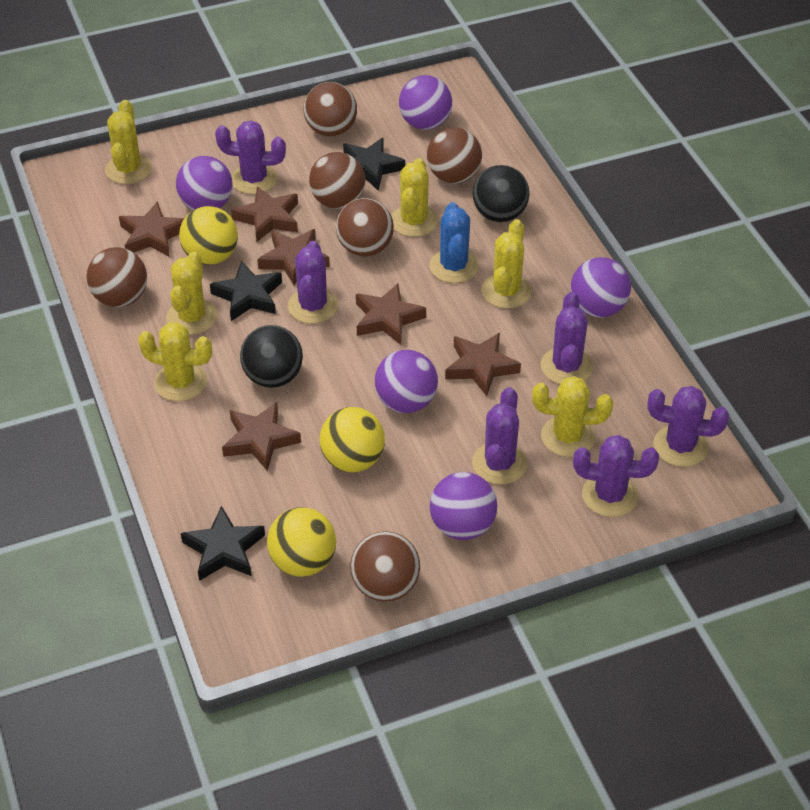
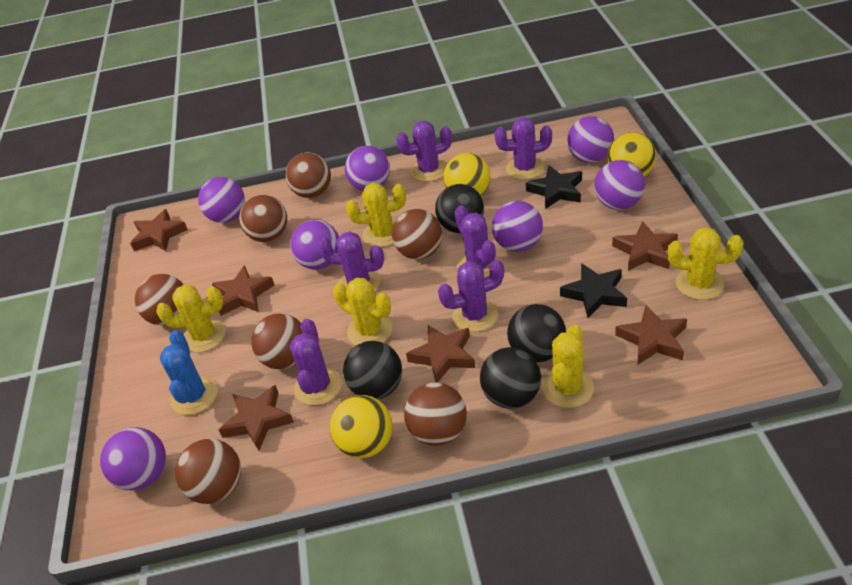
black ball: 2 -> 4
black star: 3 -> 2
brown ball: 6 -> 7
purple ball: 5 -> 7
yellow cactus: 6 -> 5

